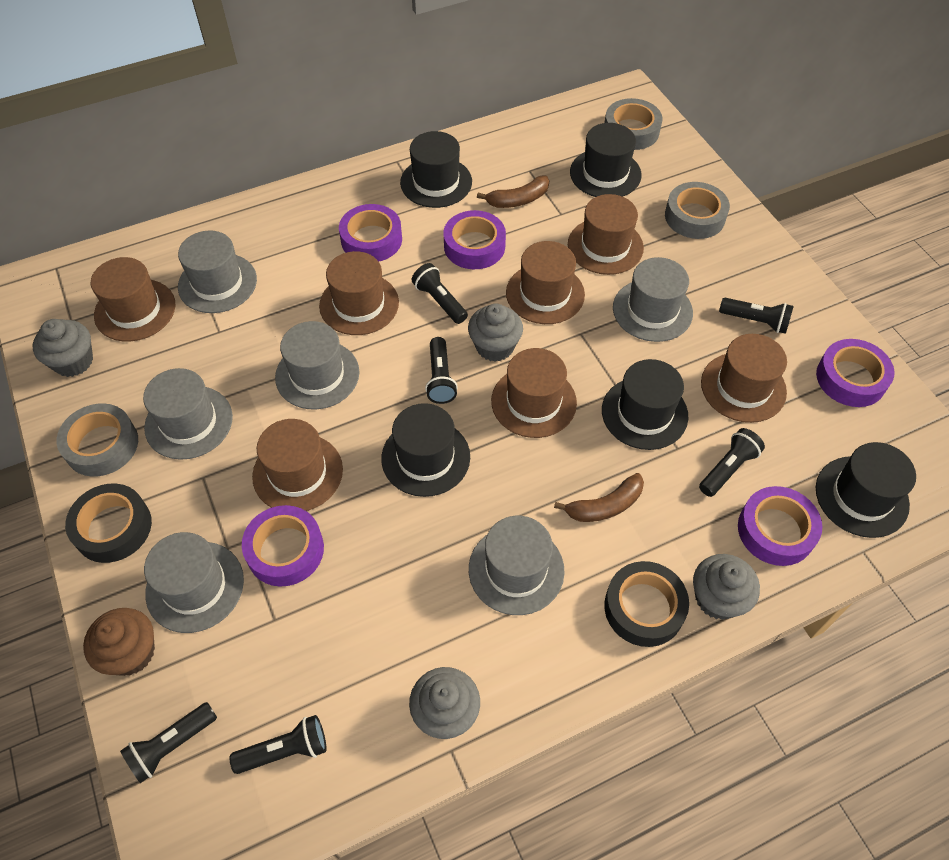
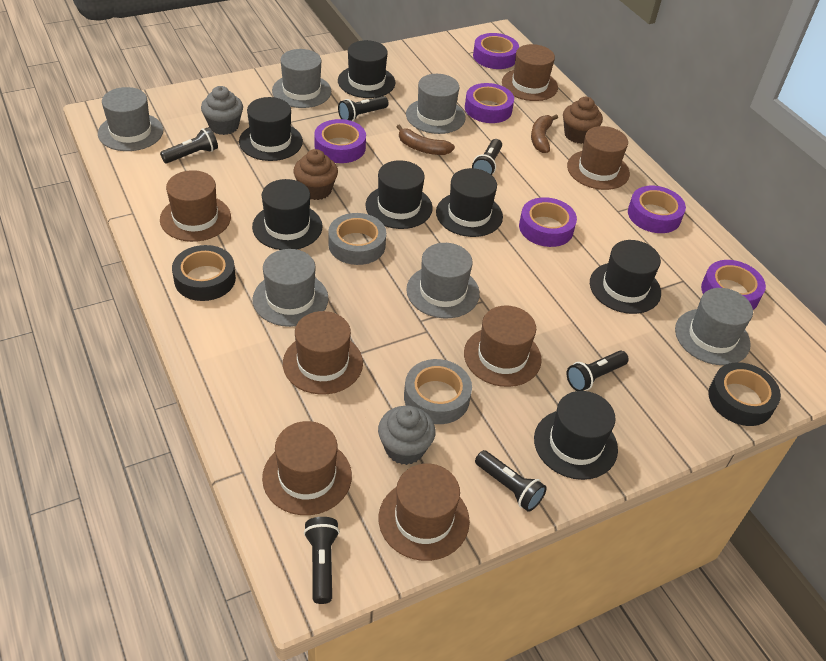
black hat: 5 -> 7
brown cupcake: 1 -> 2
grey cupcake: 4 -> 2
grey tape: 3 -> 2
purple tape: 5 -> 6

